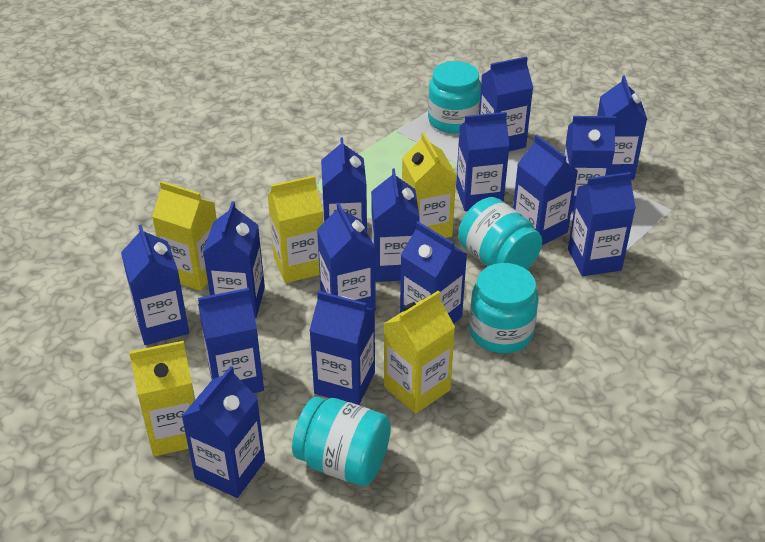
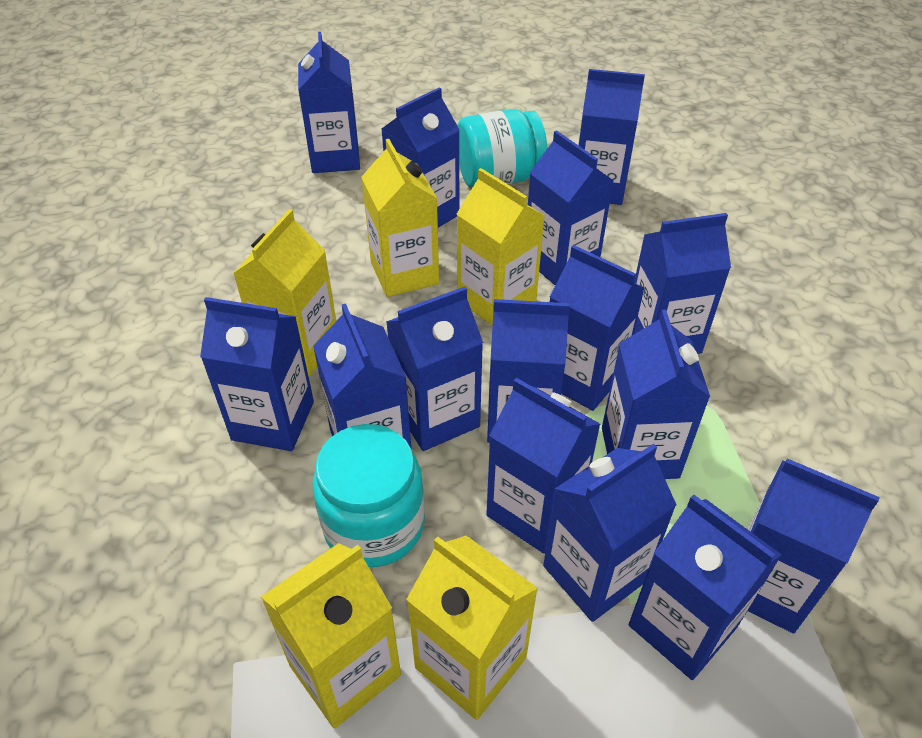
turquoise jar: 4 -> 2

